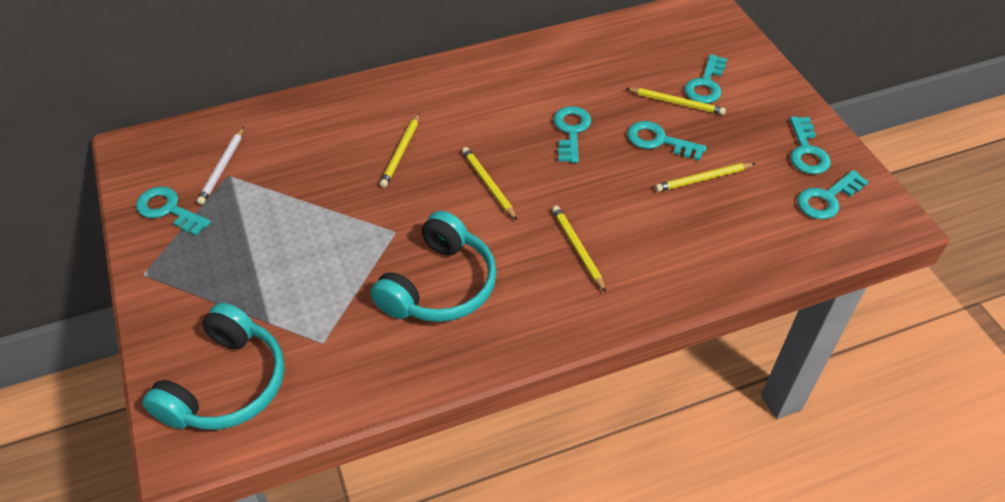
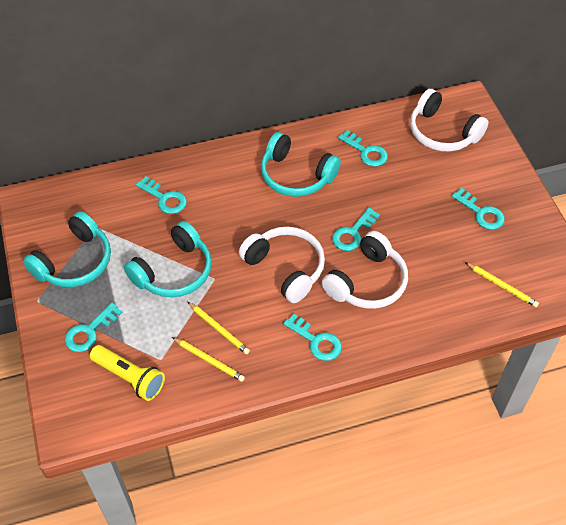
turquoise headphones: 2 -> 3
white headphones: 0 -> 3
white pencil: 1 -> 0
yellow flashlight: 0 -> 1
yellow pencil: 5 -> 3

